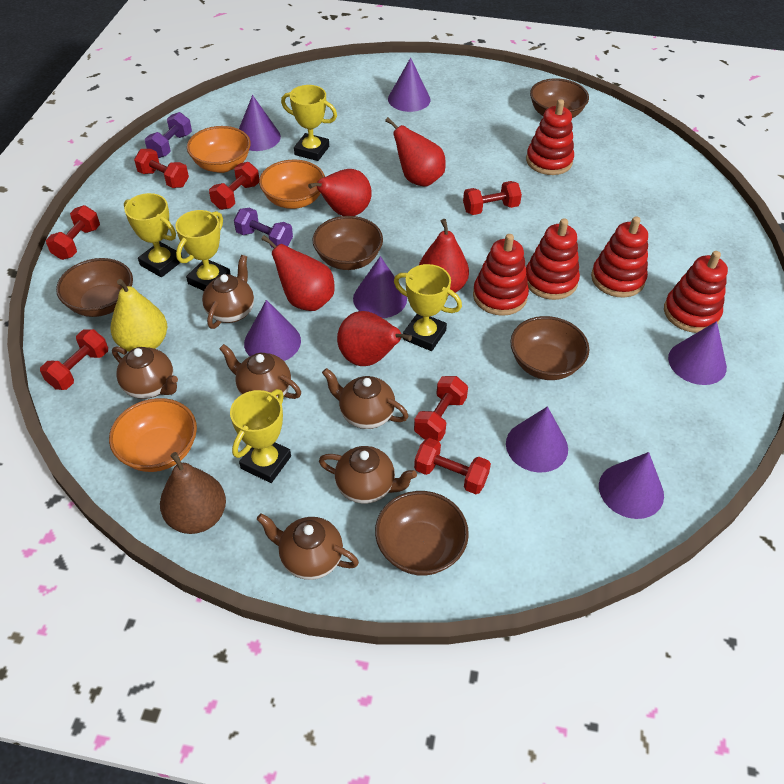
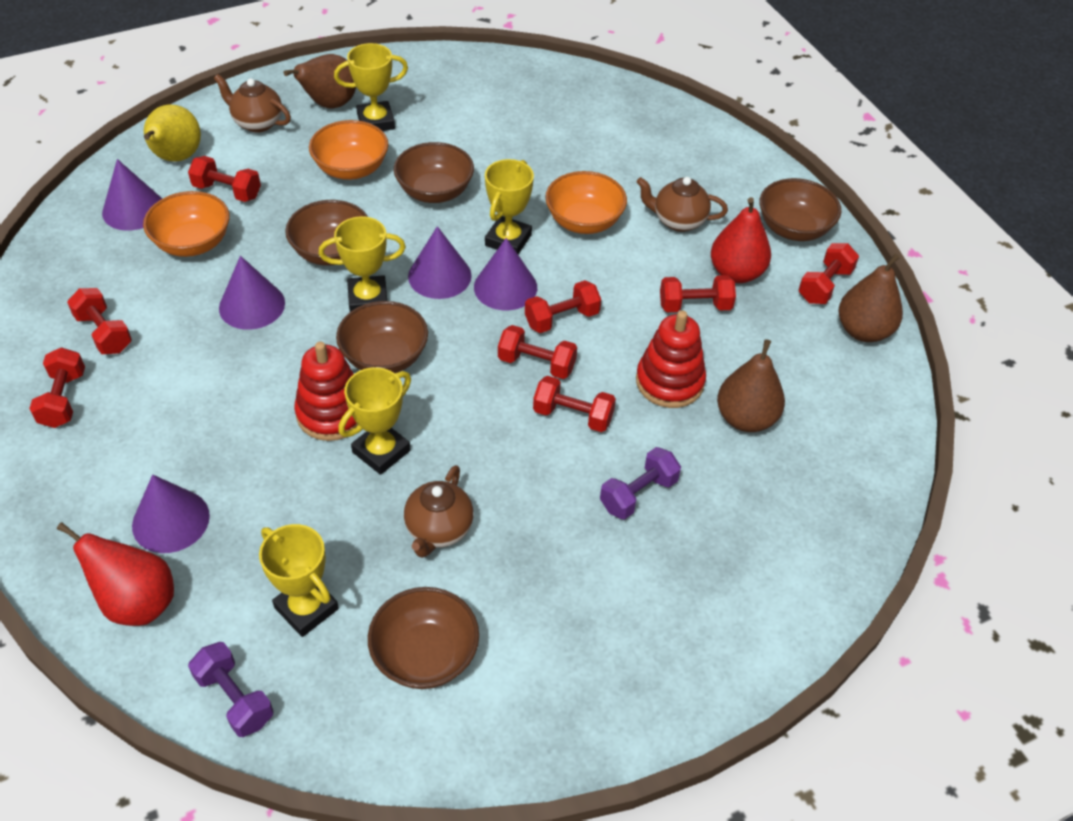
brown pear: 1 -> 3
brown teapot: 6 -> 3
purple cone: 7 -> 5
red dumbbell: 7 -> 8
red pear: 5 -> 2
red stacking toy: 5 -> 2

